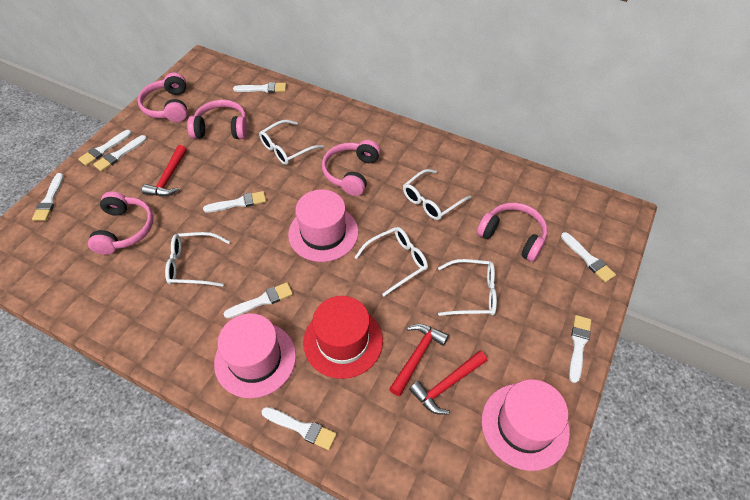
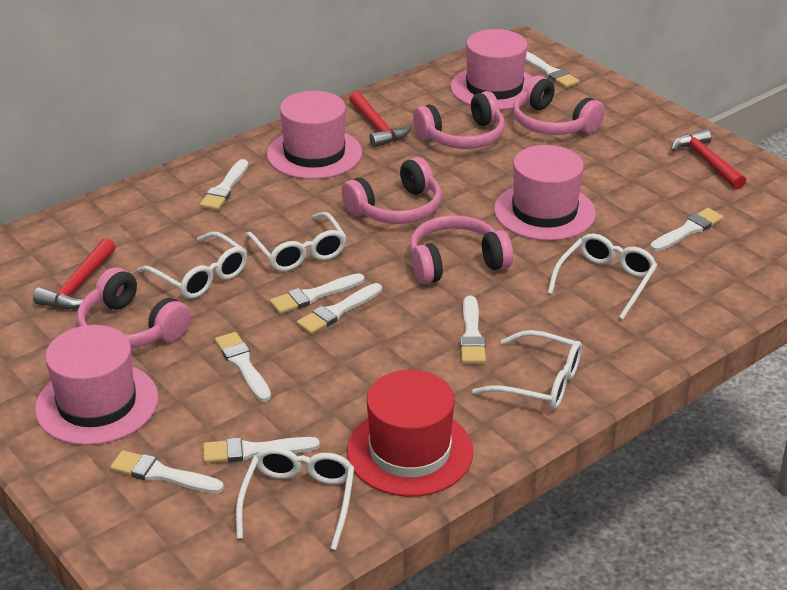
pink hat: 3 -> 4

